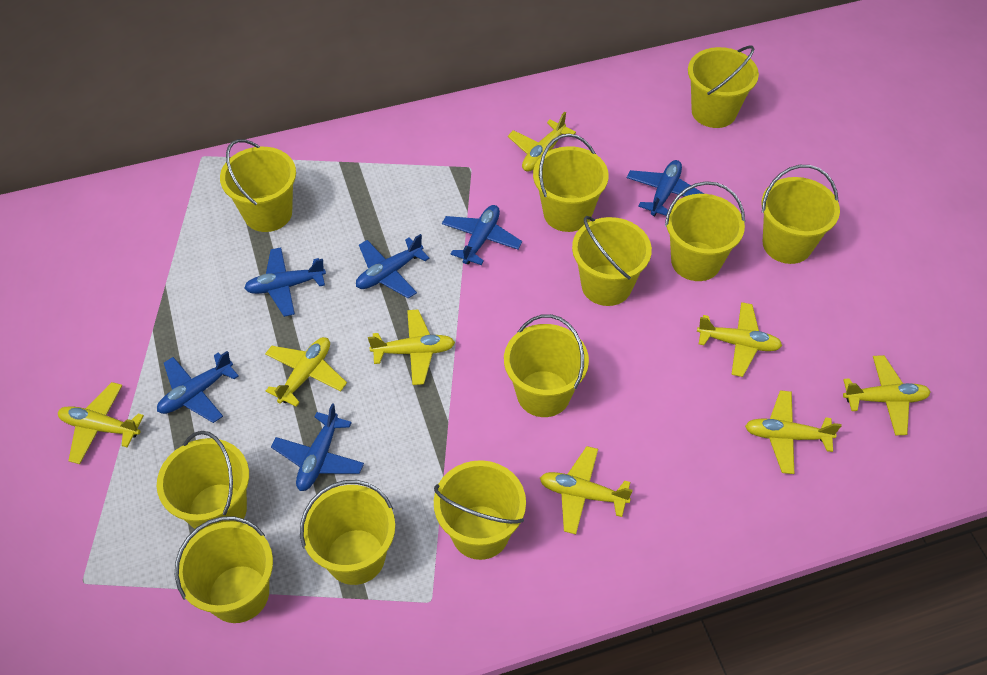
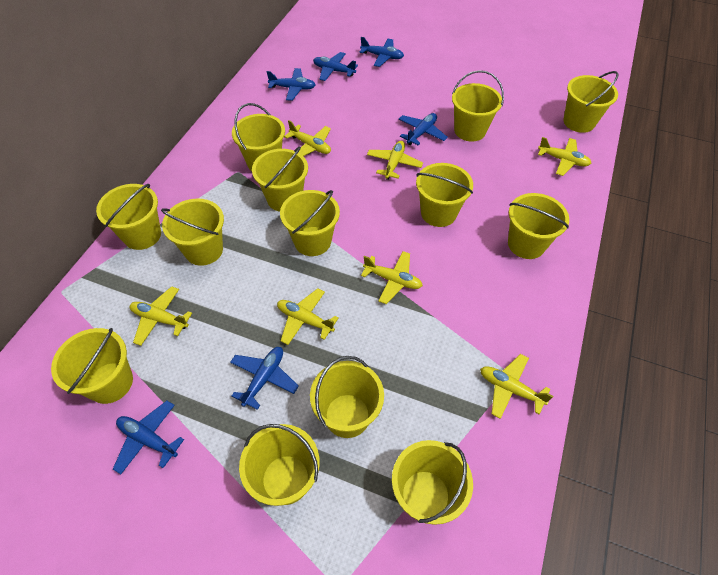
yellow bucket: 11 -> 13
yellow plane: 8 -> 7

